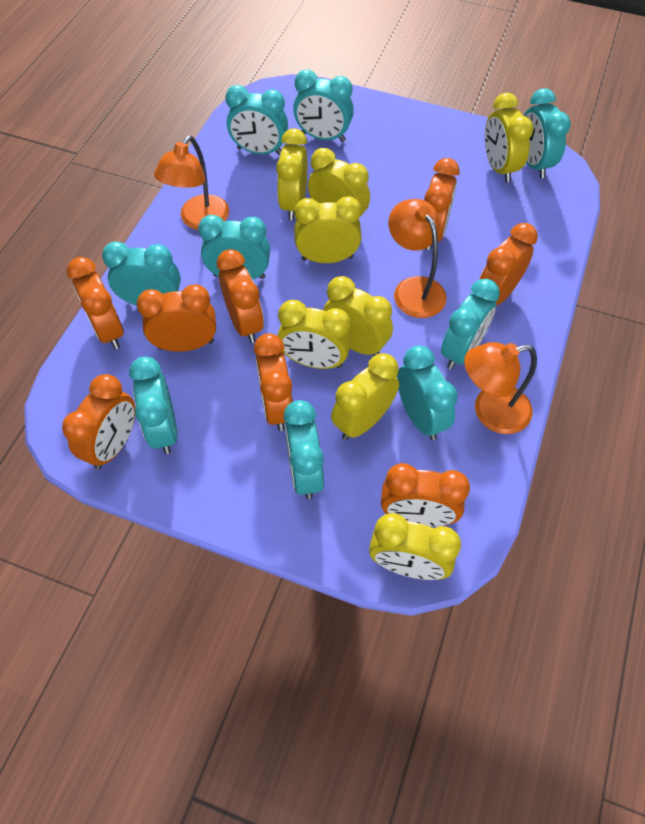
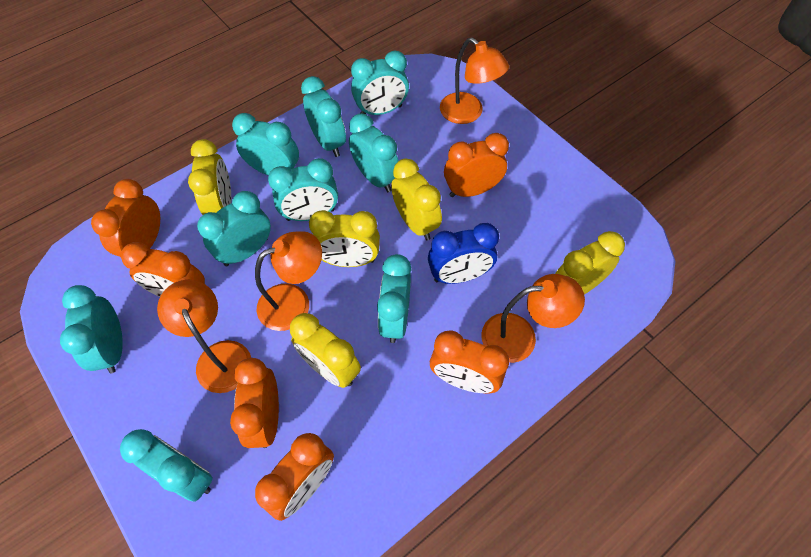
blue clock: 0 -> 1
orange clock: 8 -> 6
orange lamp: 3 -> 4
yellow clock: 8 -> 5

